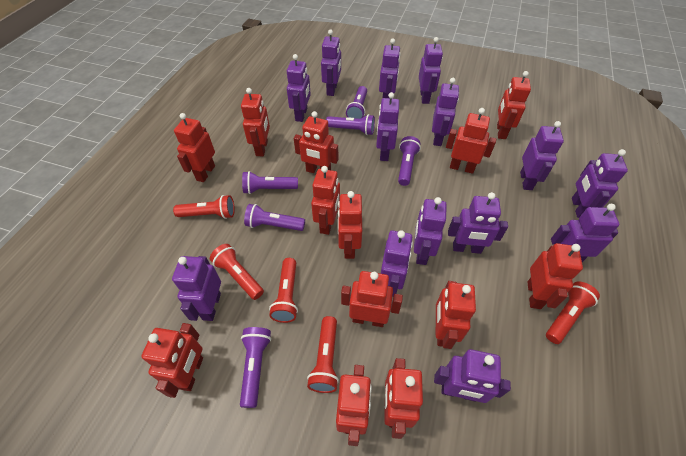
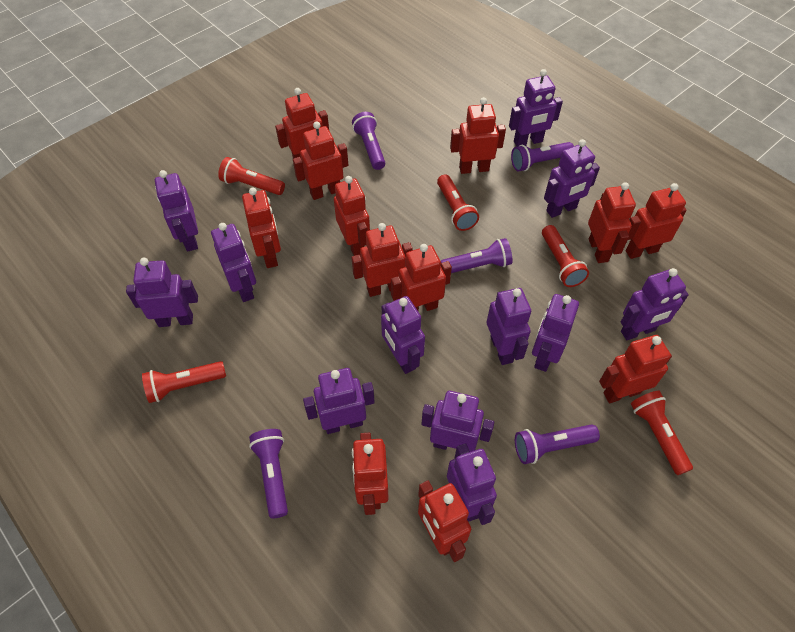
purple flashlight: 6 -> 5
purple robot: 14 -> 12
red robot: 13 -> 12

